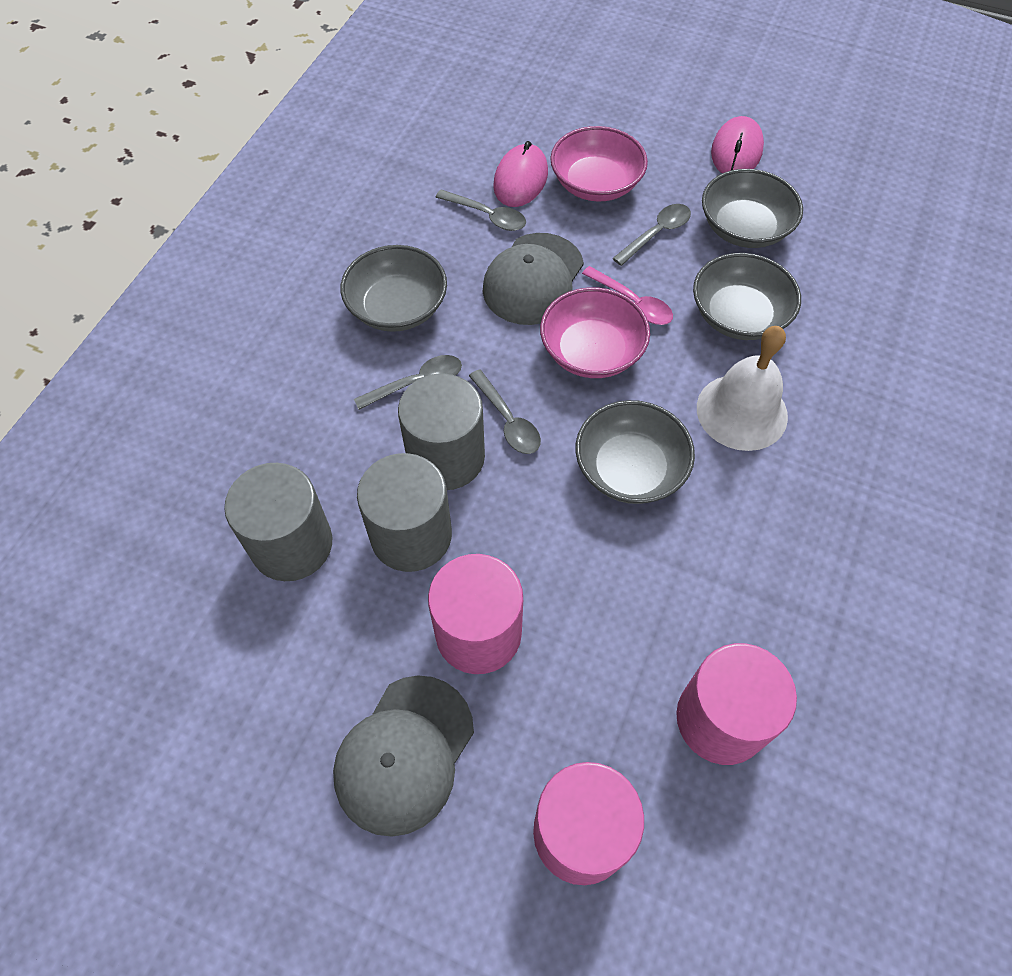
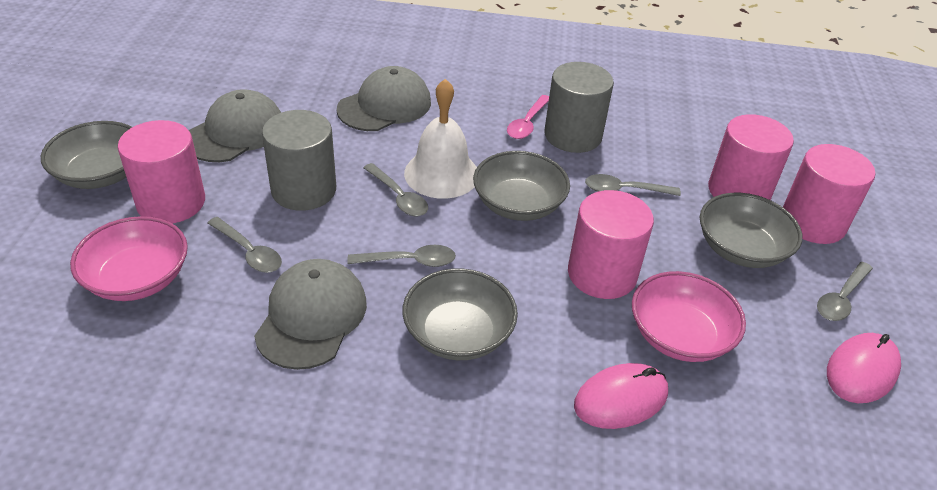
grey cap: 2 -> 3
grey cylinder: 3 -> 2
grey spoon: 4 -> 5
pink cylinder: 3 -> 4

